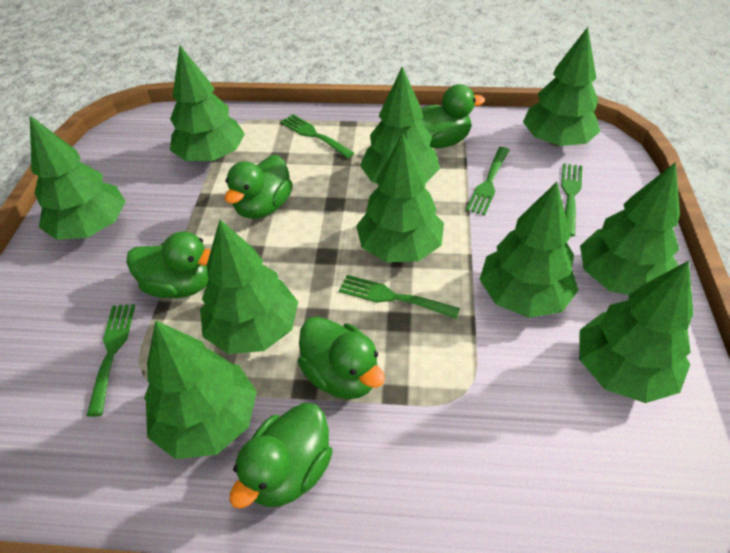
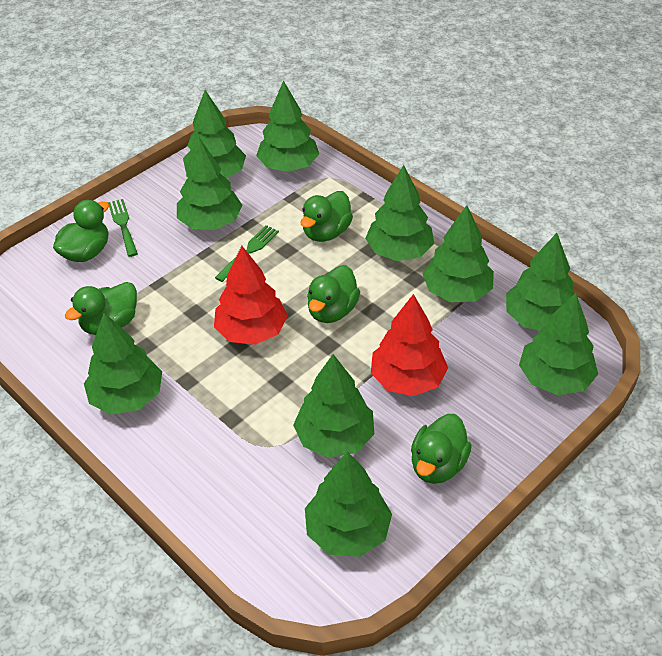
green fork: 5 -> 2
red tree: 0 -> 2

